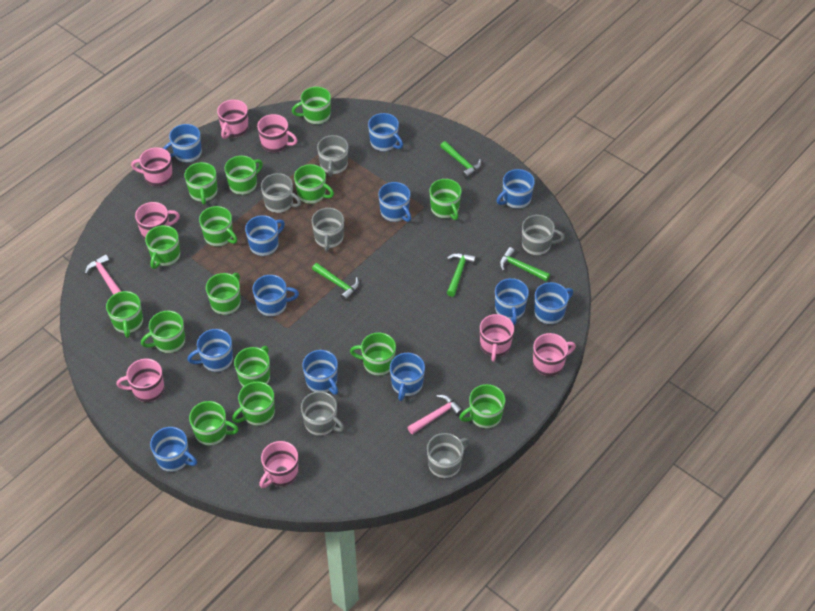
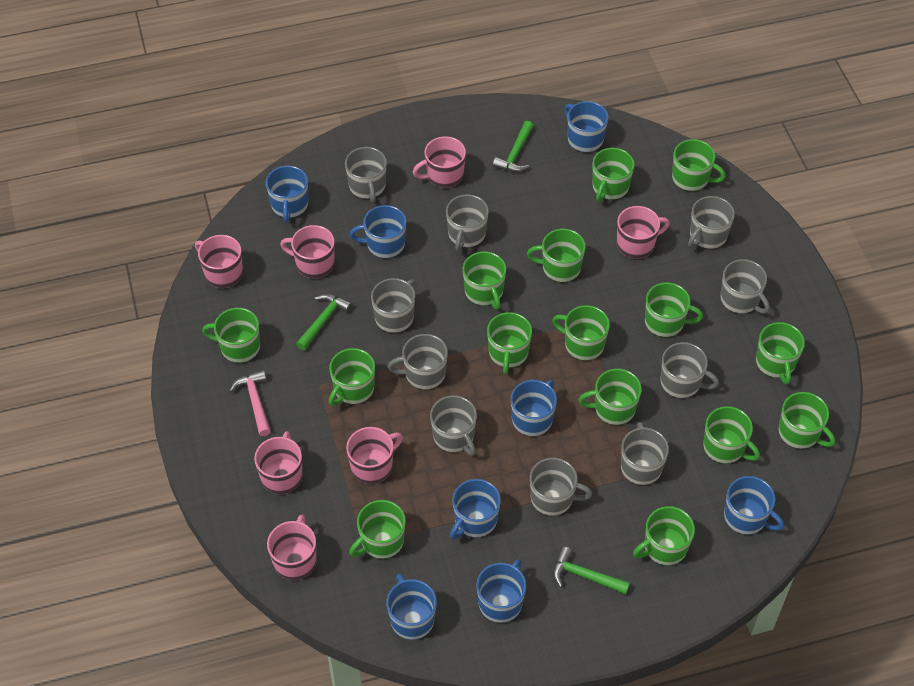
blue mug: 12 -> 8
green hammer: 4 -> 3
grey mug: 6 -> 10
pink hammer: 2 -> 1
pink mug: 8 -> 7

